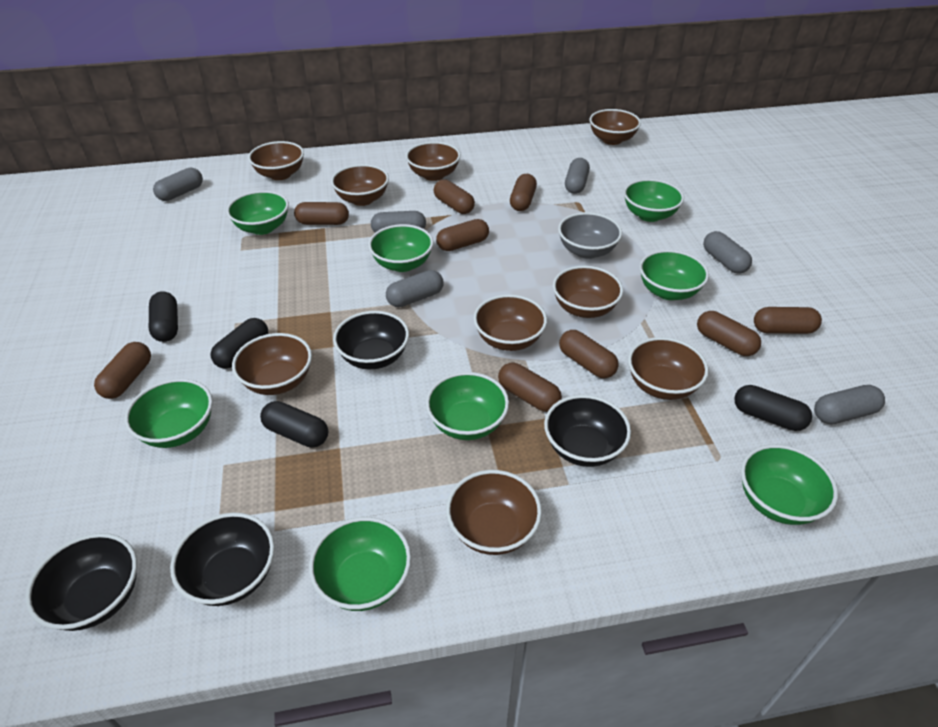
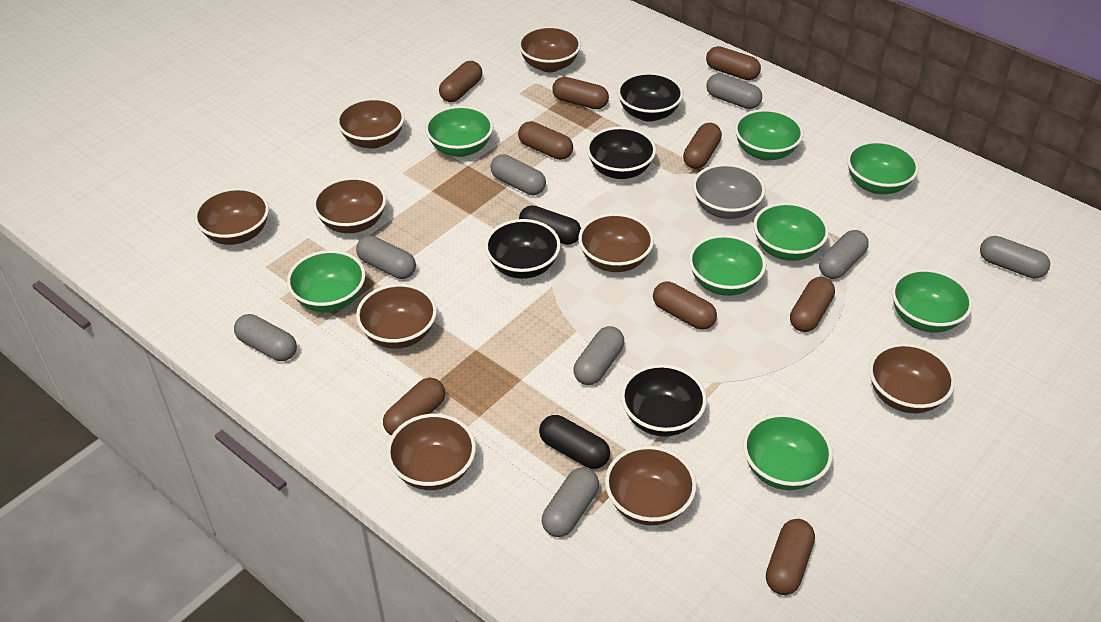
black capsule: 4 -> 2
grey capsule: 6 -> 8

